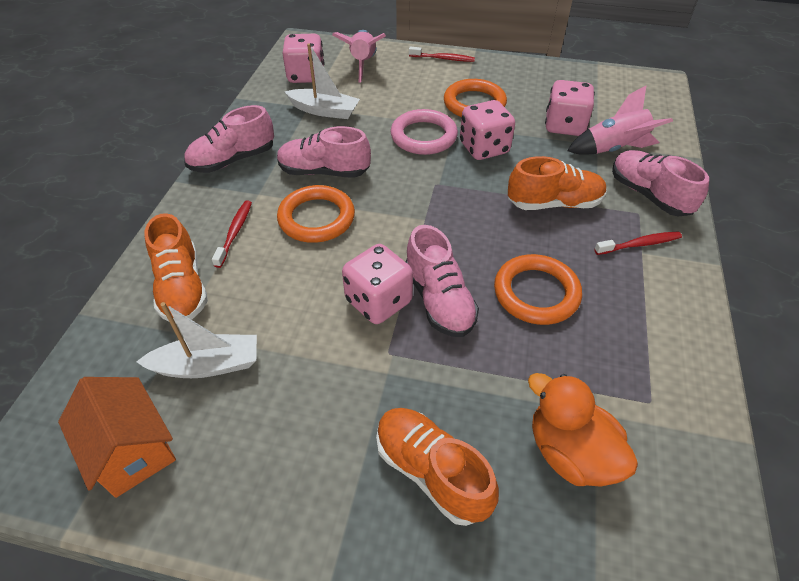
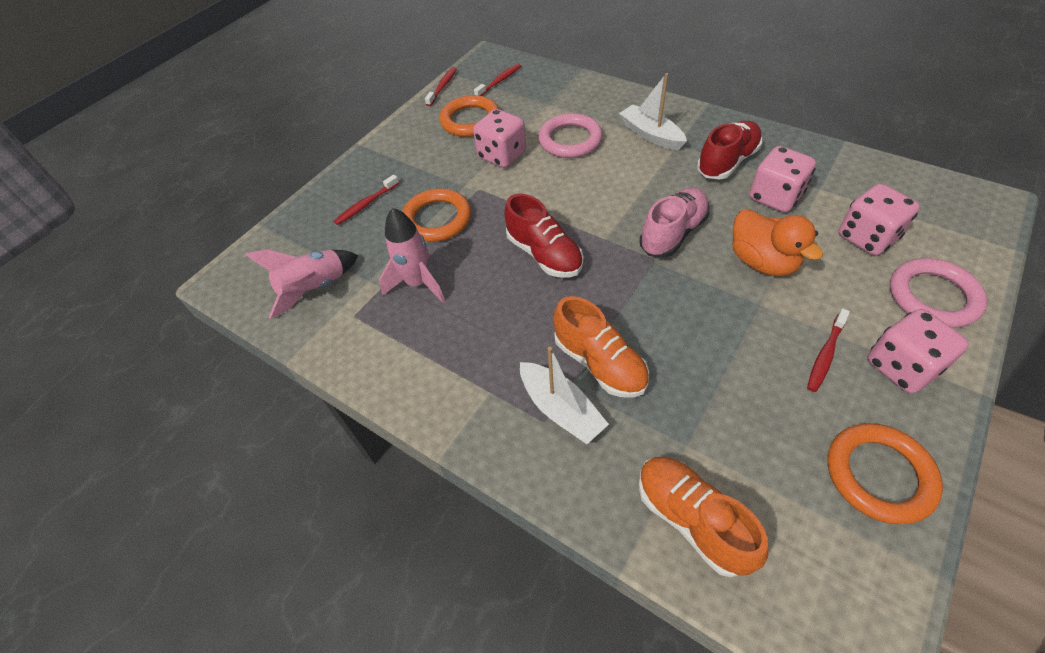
orange house: 1 -> 0
orange shoe: 3 -> 2
pink ring: 1 -> 2
pink shoe: 4 -> 1
red shoe: 0 -> 2
red toothbrush: 3 -> 4

